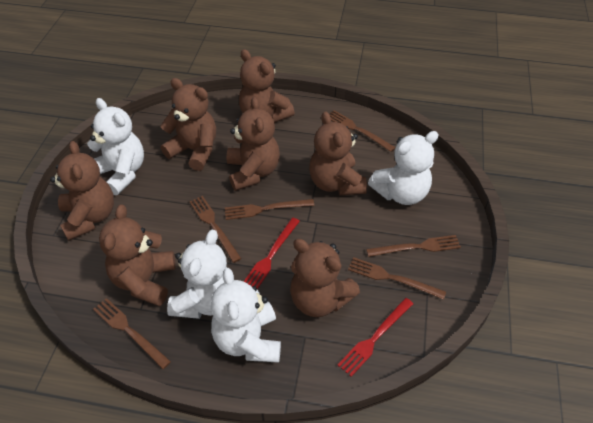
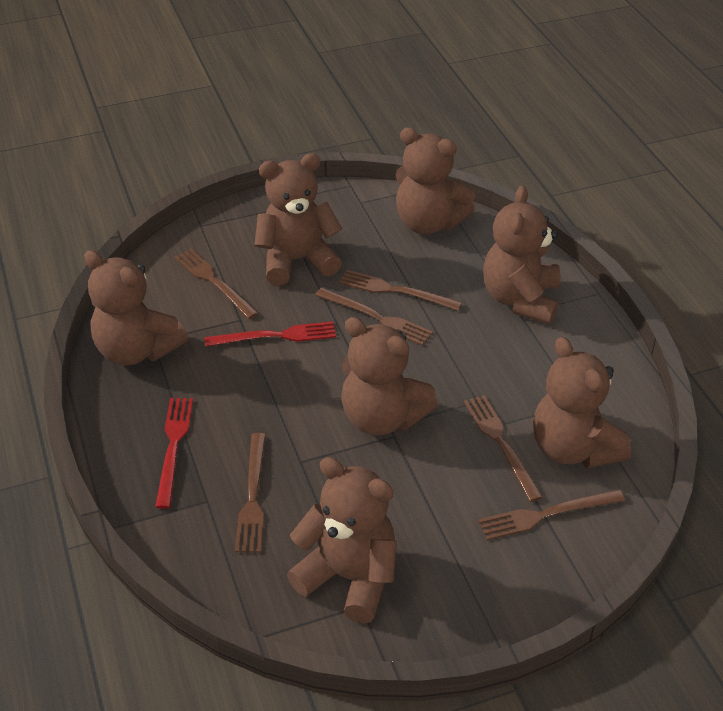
white teddy bear: 4 -> 0

